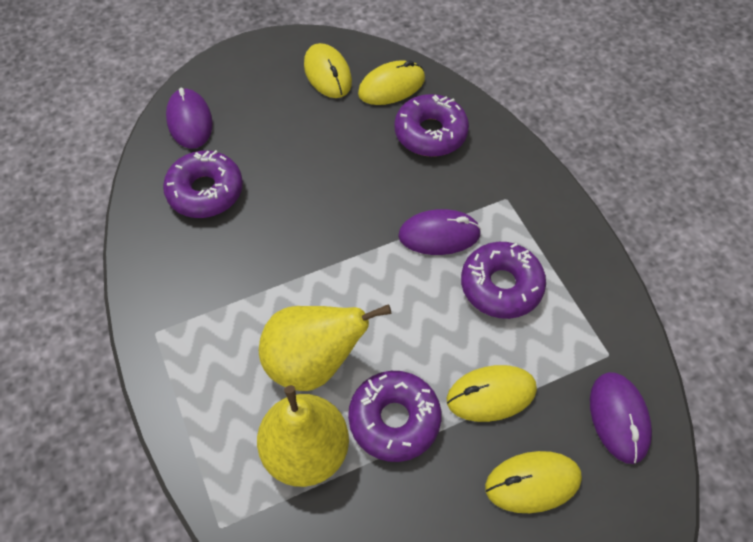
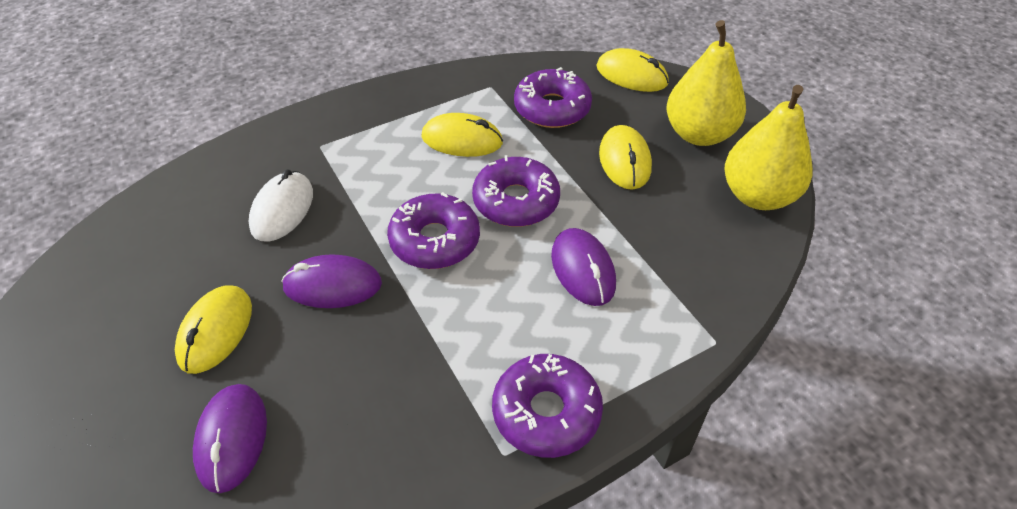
white mouse: 0 -> 1

